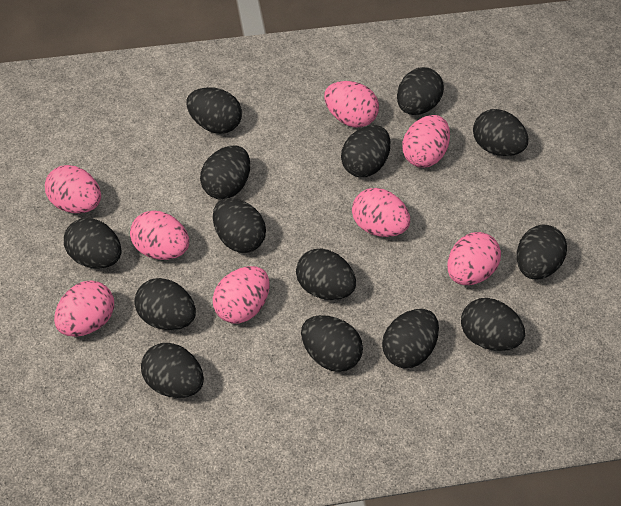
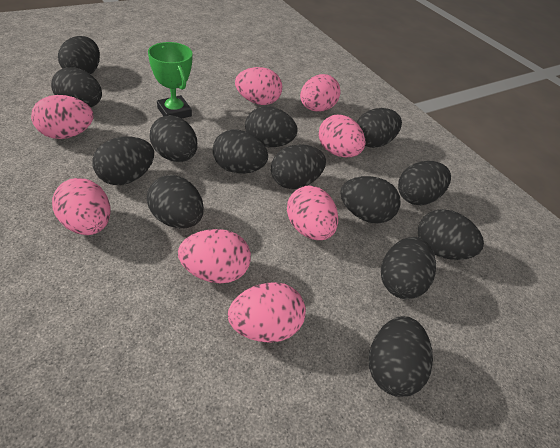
green trophy: 0 -> 1

